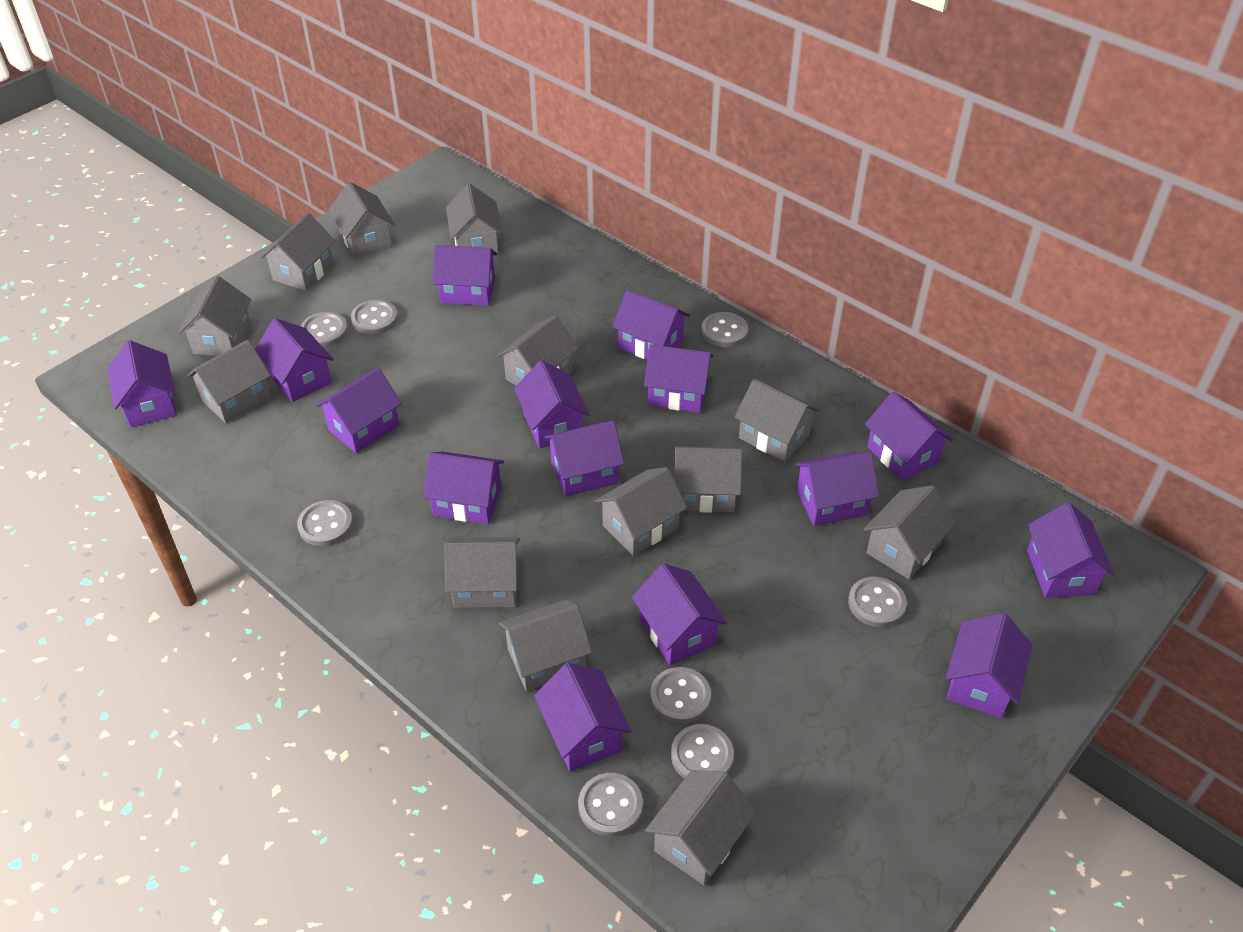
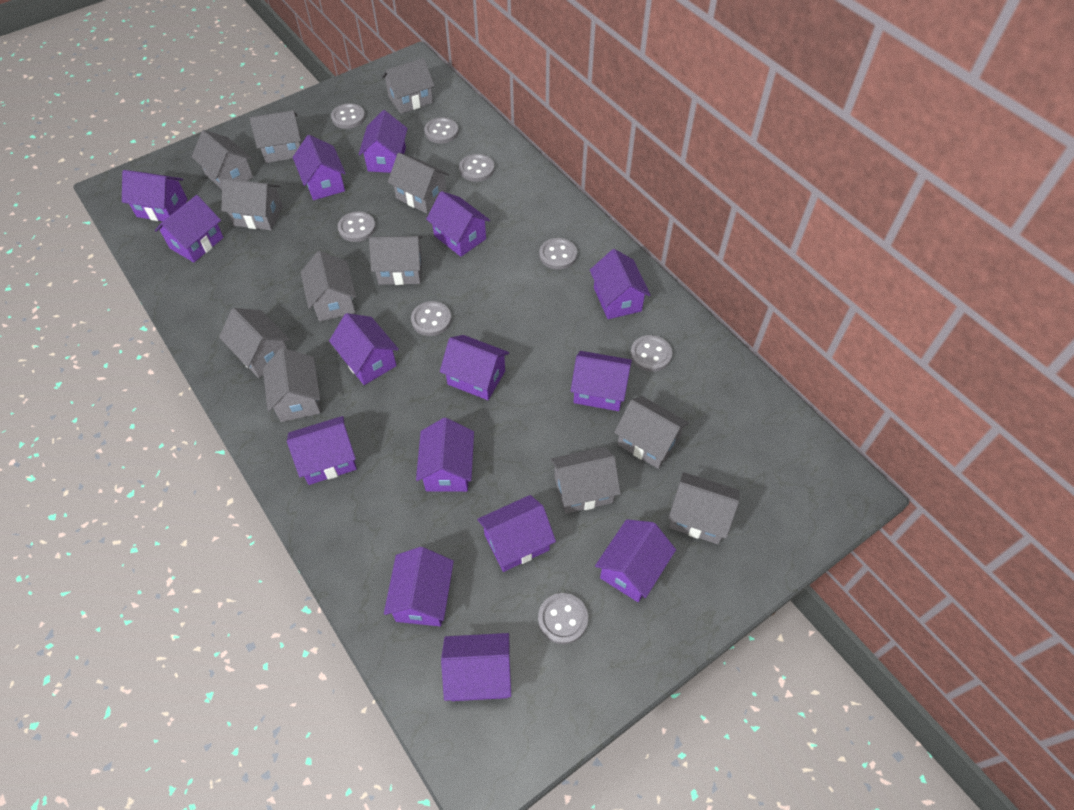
grey house: 13 -> 12

